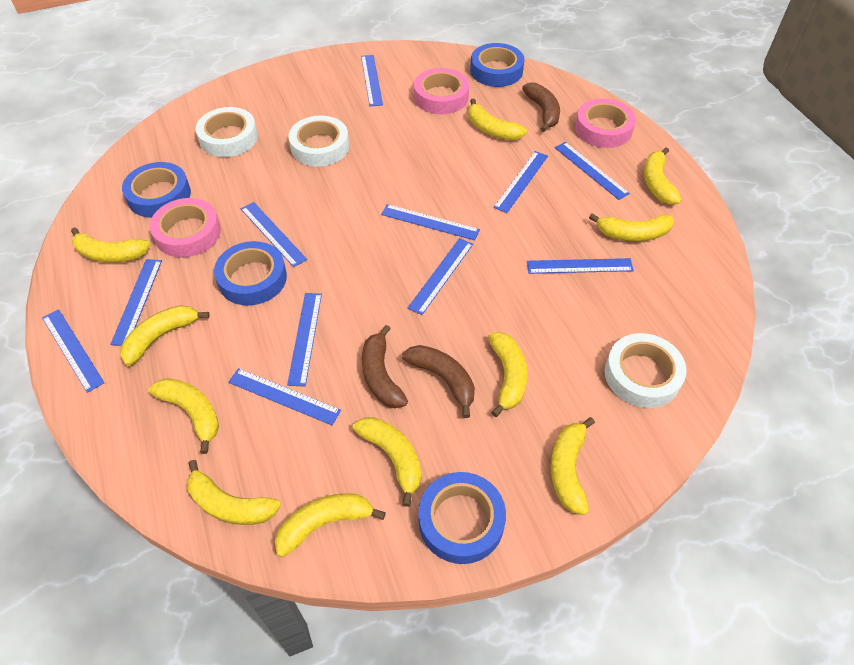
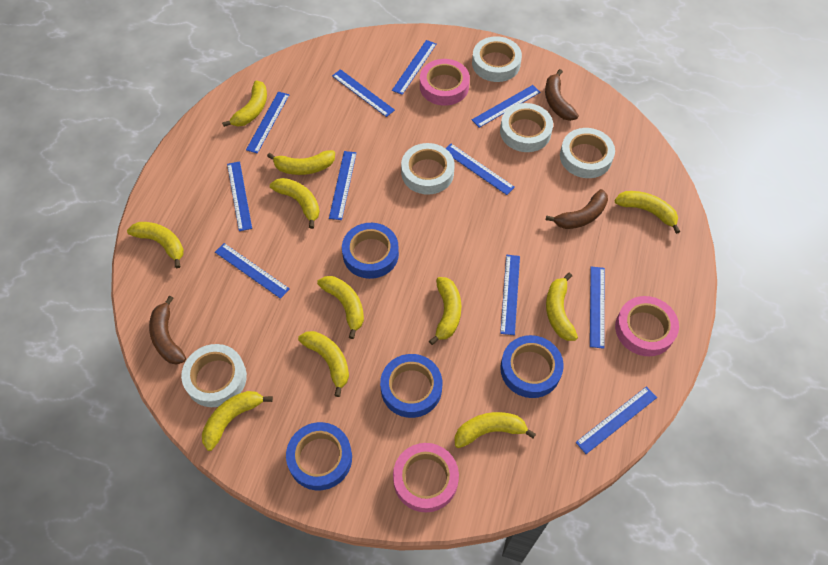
white tape: 3 -> 5

